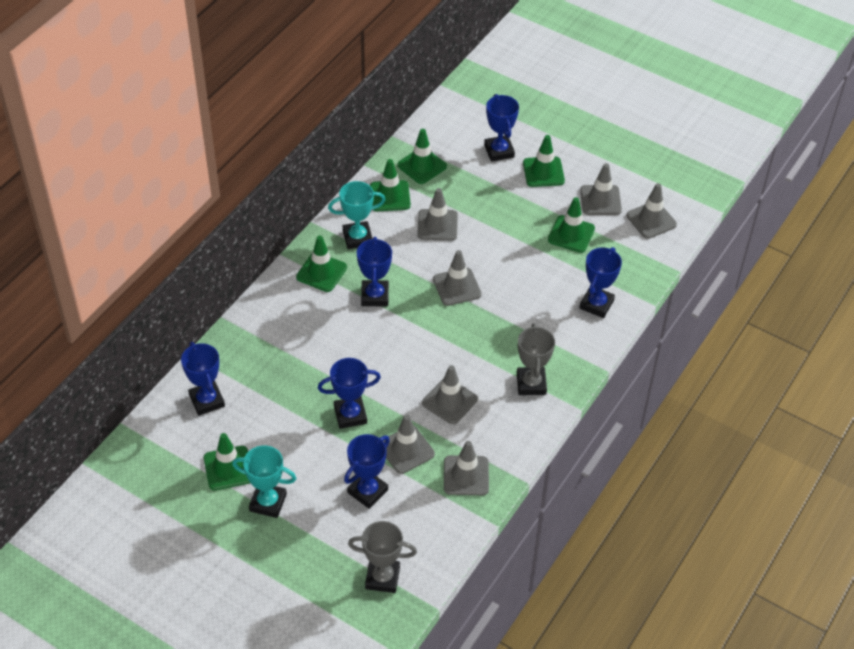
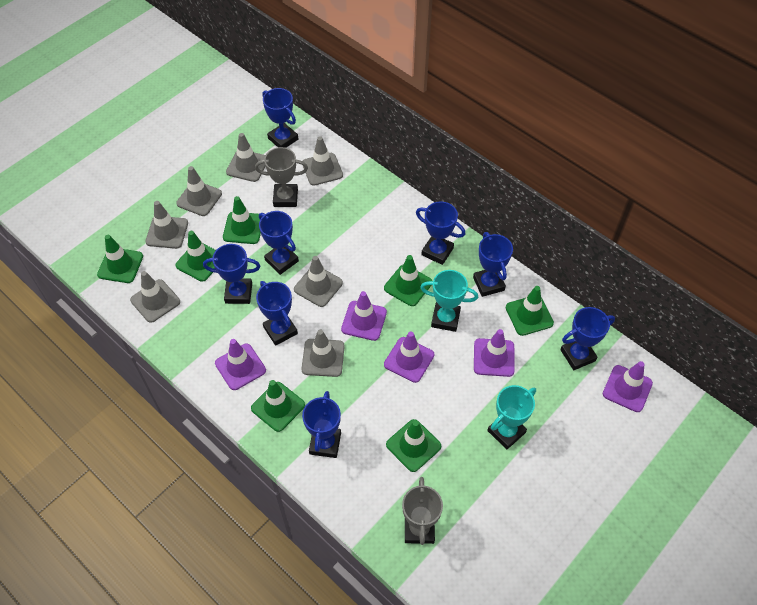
blue trophy: 6 -> 8
green traffic cone: 6 -> 7
purple traffic cone: 0 -> 5

